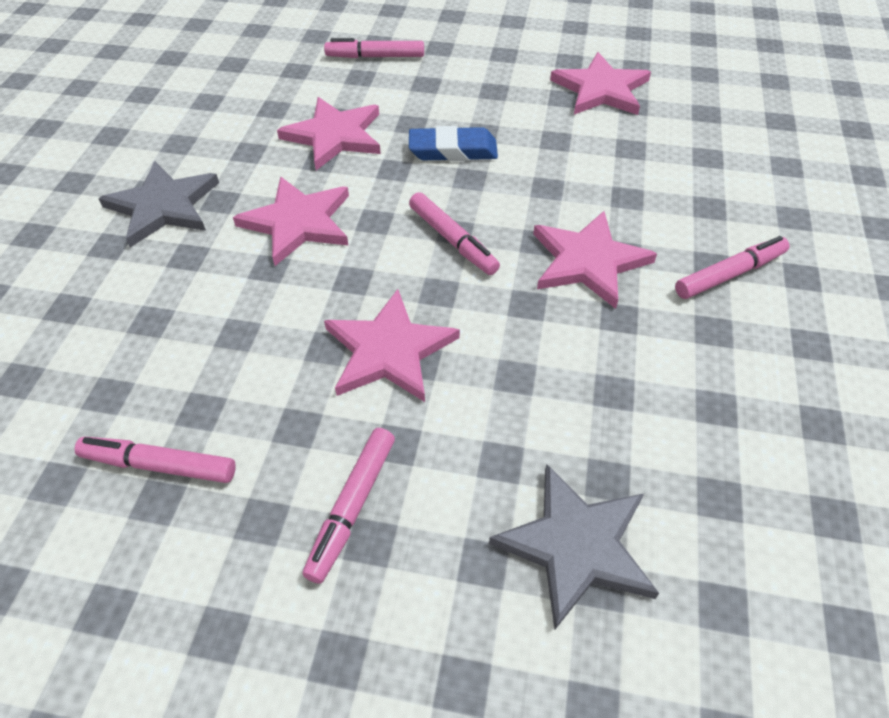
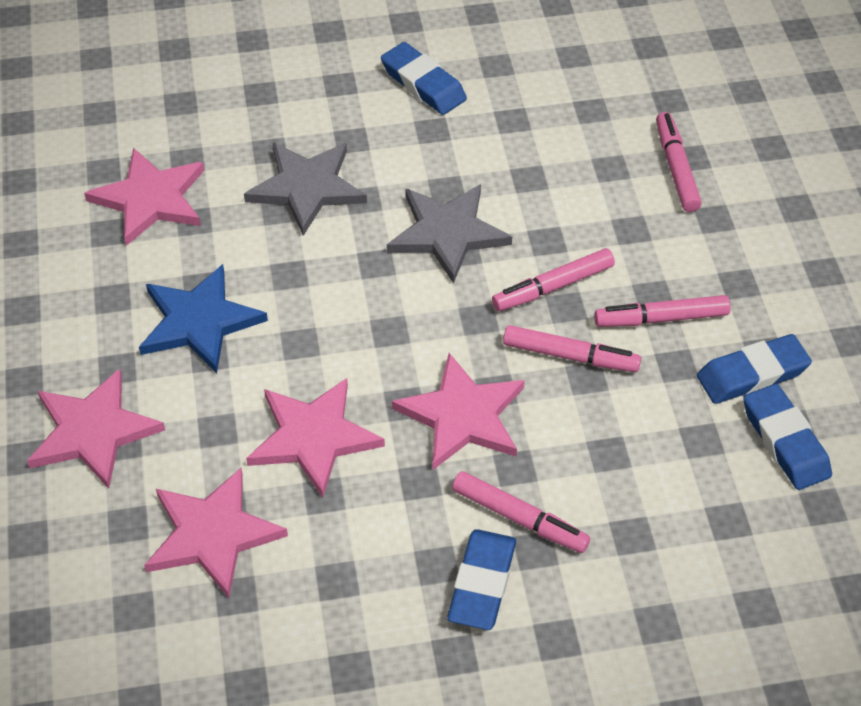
blue eraser: 1 -> 4
blue star: 0 -> 1

